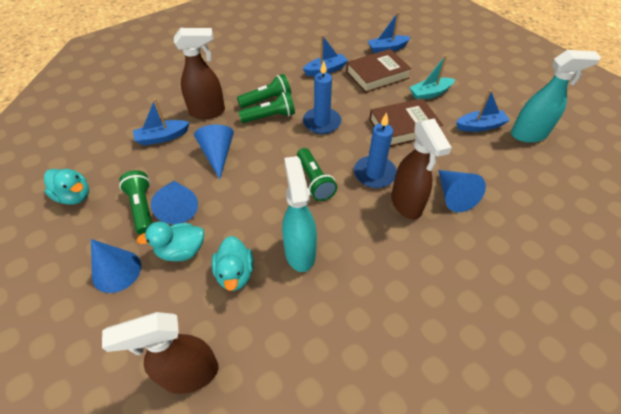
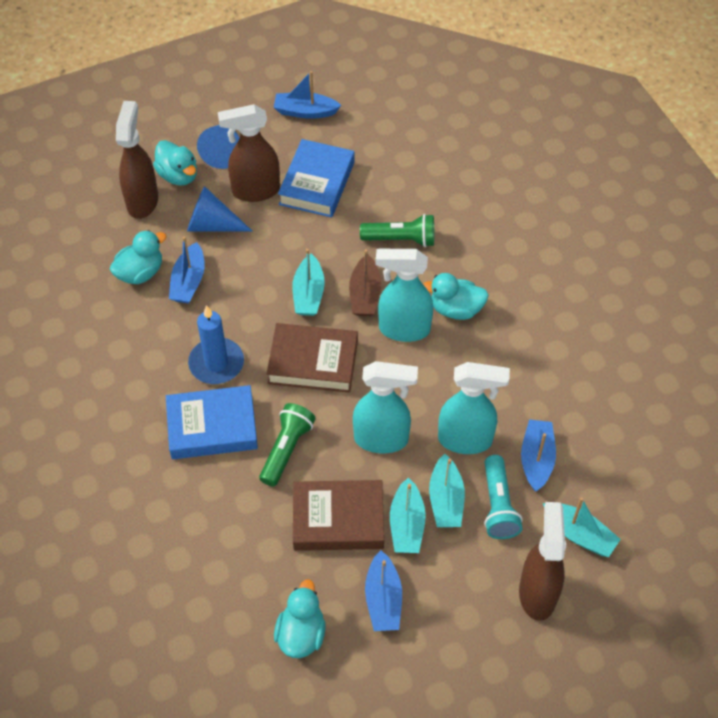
blue book: 0 -> 2
blue candle: 2 -> 1
blue cone: 4 -> 2
brown boat: 0 -> 1
green flashlight: 4 -> 2
turquoise boat: 1 -> 4
turquoise duck: 3 -> 4
turquoise flashlight: 0 -> 1
turquoise spray bottle: 2 -> 3

